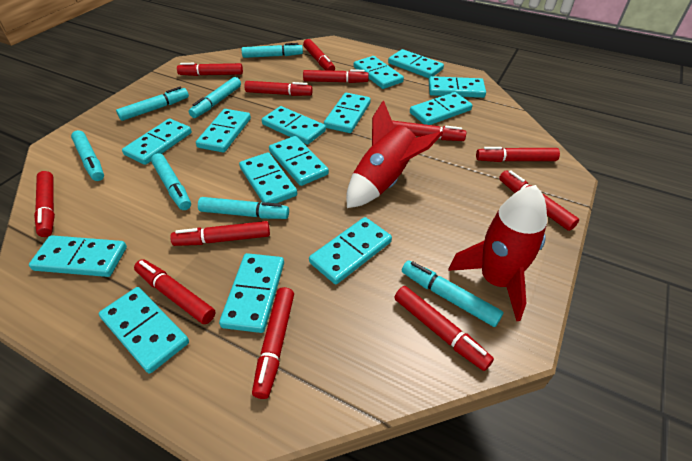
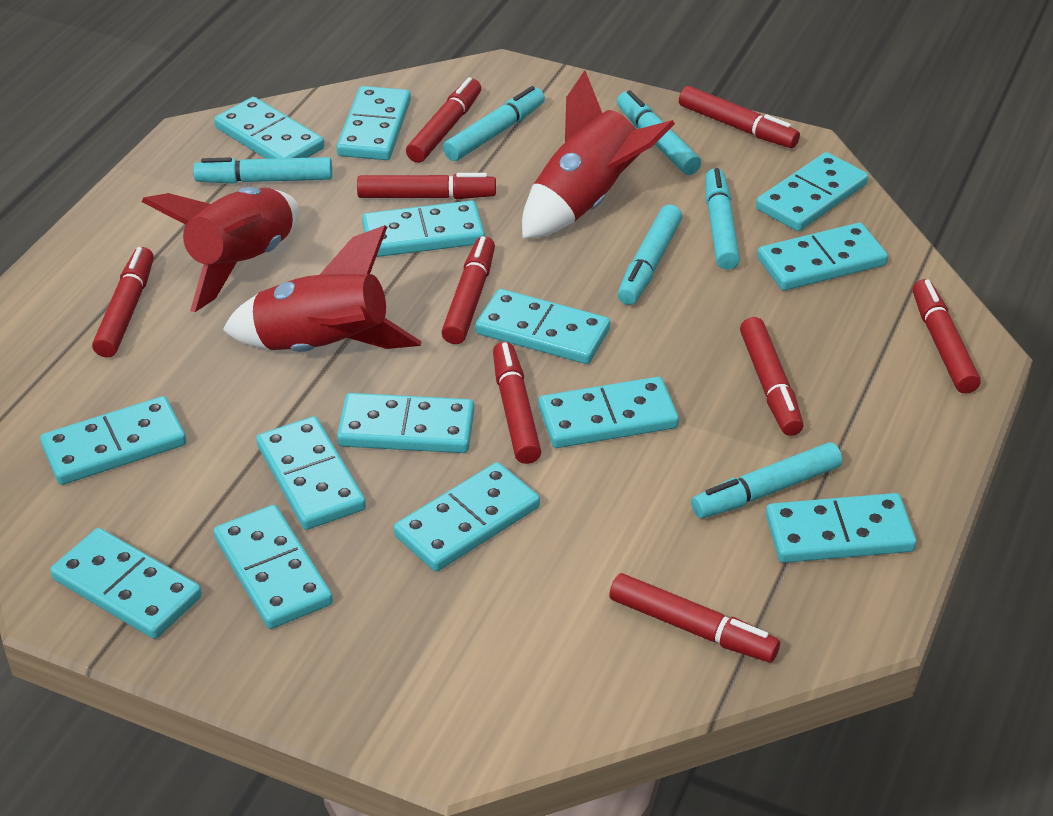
red marker: 12 -> 9
red rocket: 2 -> 3
turquoise marker: 7 -> 6

